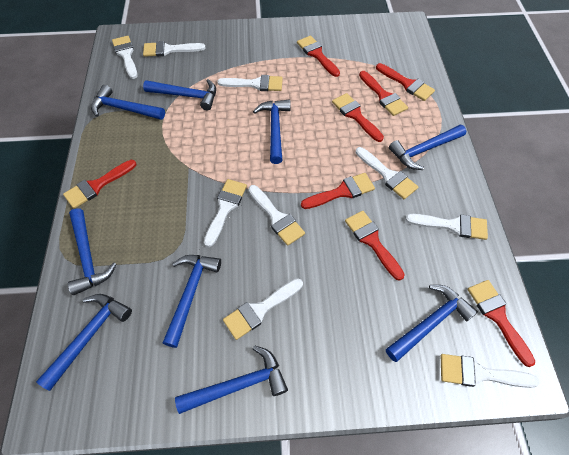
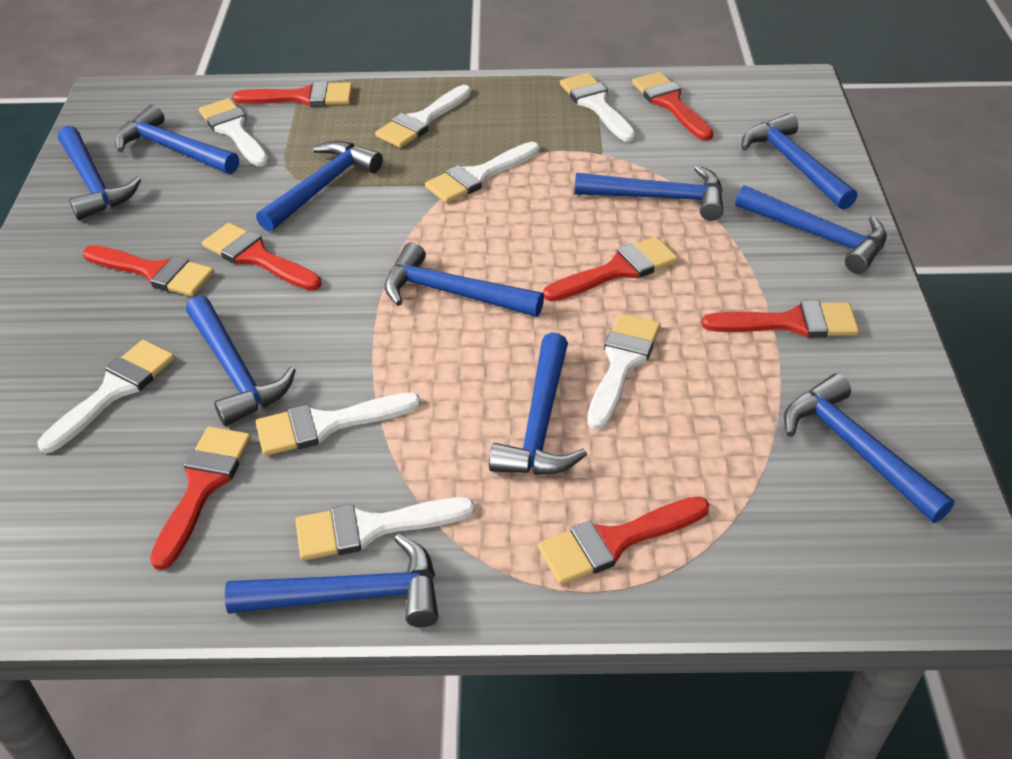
blue hammer: 9 -> 11
white brush: 9 -> 8

